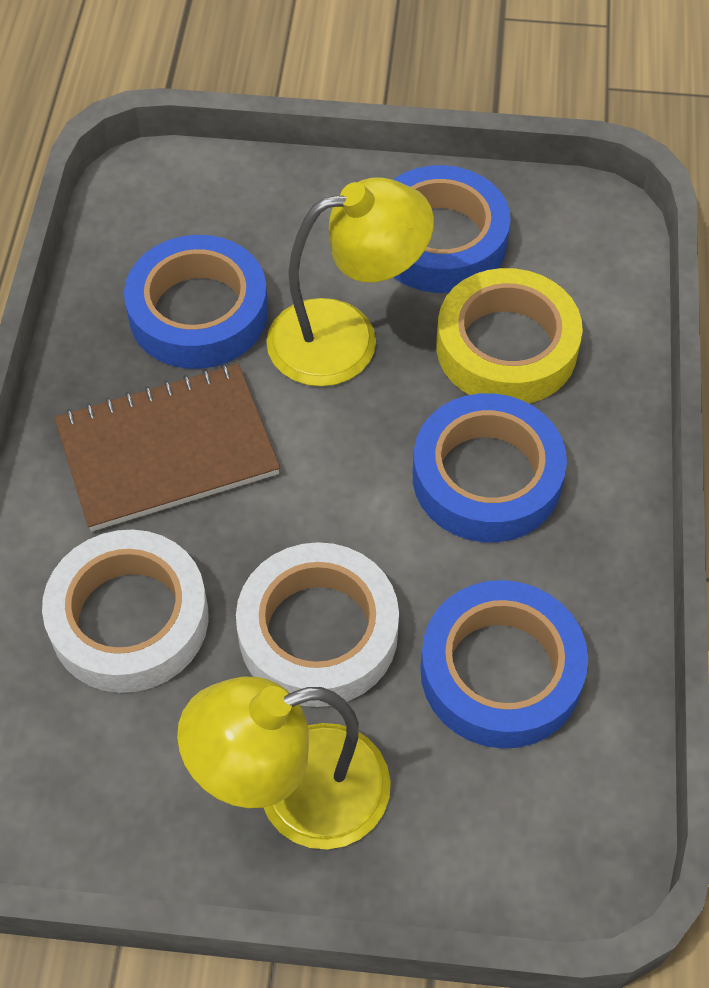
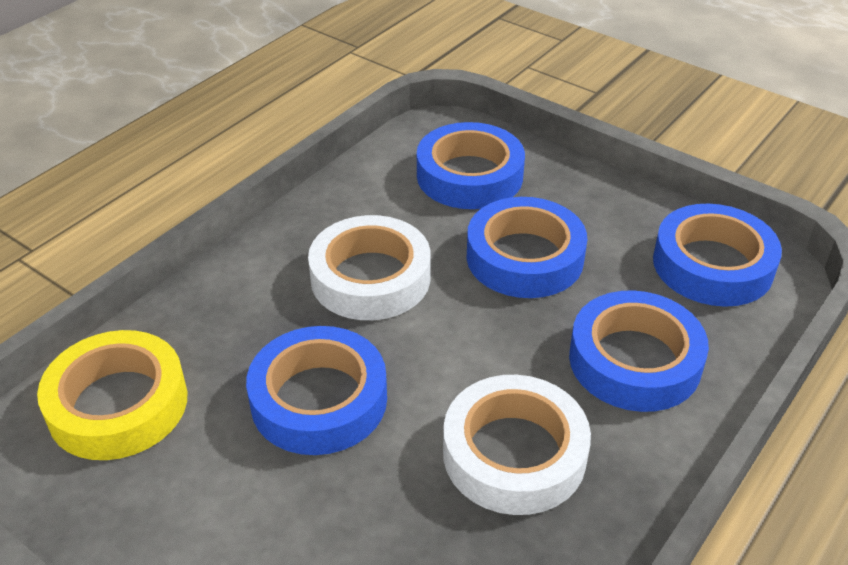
blue tape: 4 -> 5
brown notebook: 1 -> 0
yellow lamp: 2 -> 0

